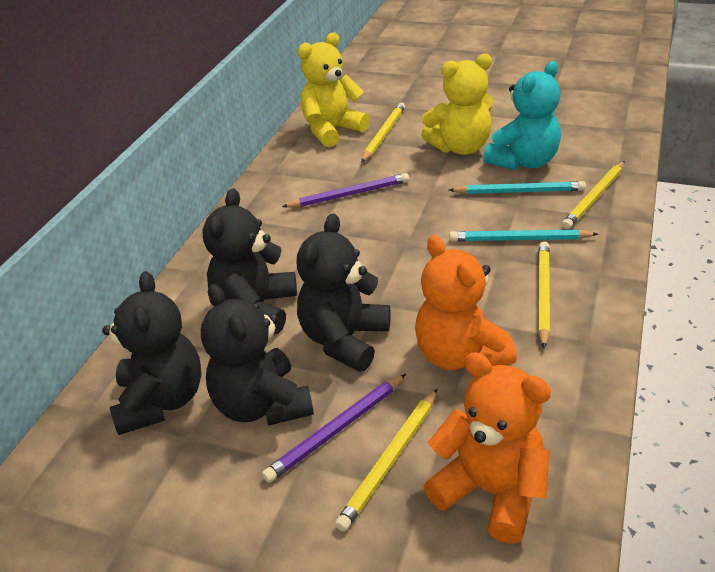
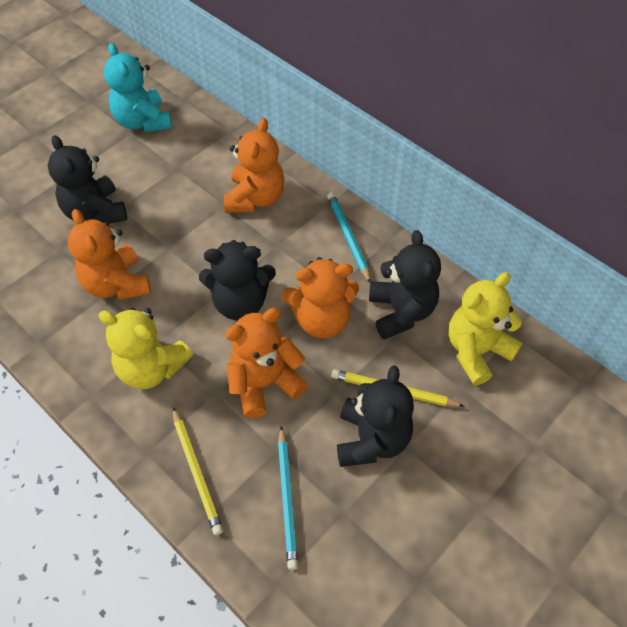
orange teddy bear: 2 -> 4
purple pencil: 2 -> 0
yellow pencil: 4 -> 2

